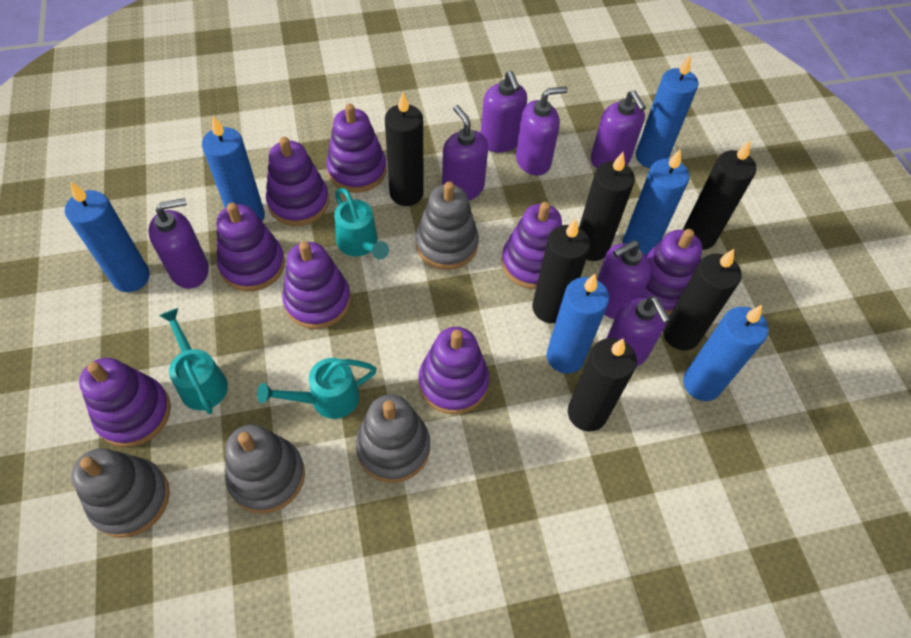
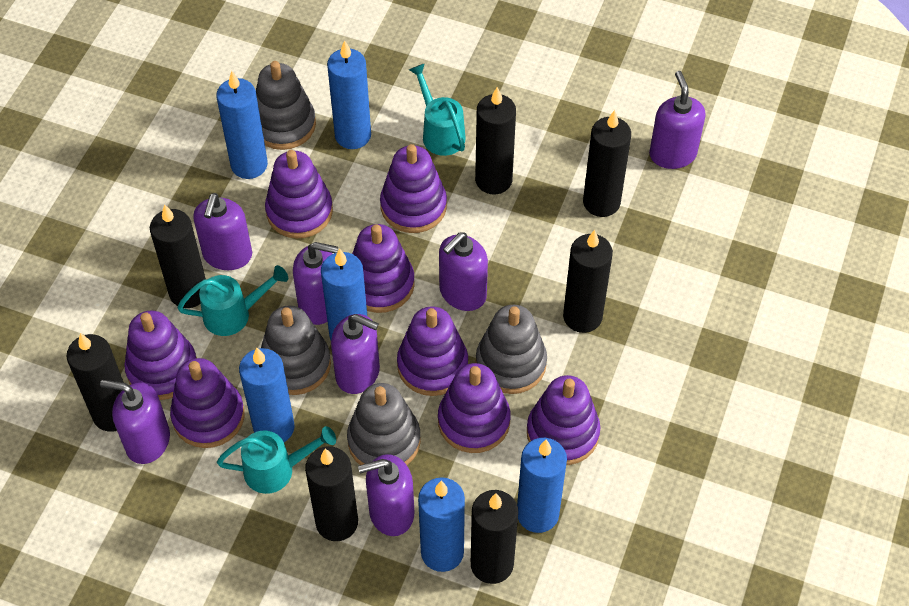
black candle: 6 -> 7

